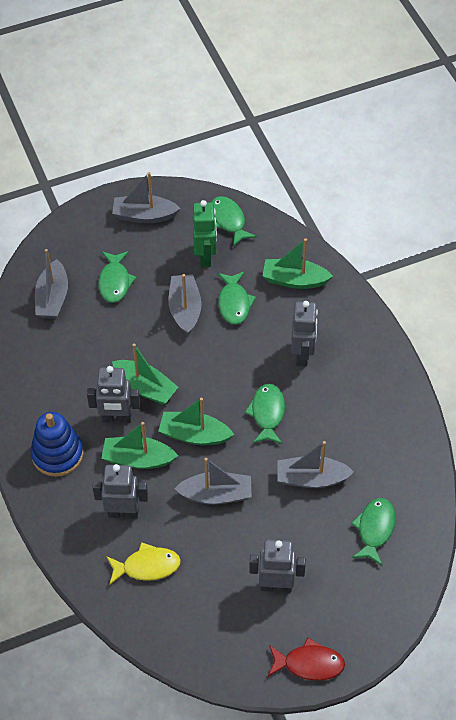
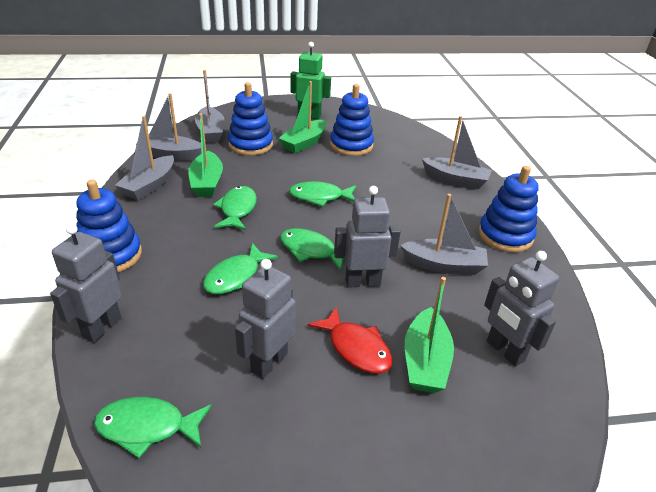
blue stacking toy: 1 -> 4
green boat: 4 -> 3
yellow fish: 1 -> 0

